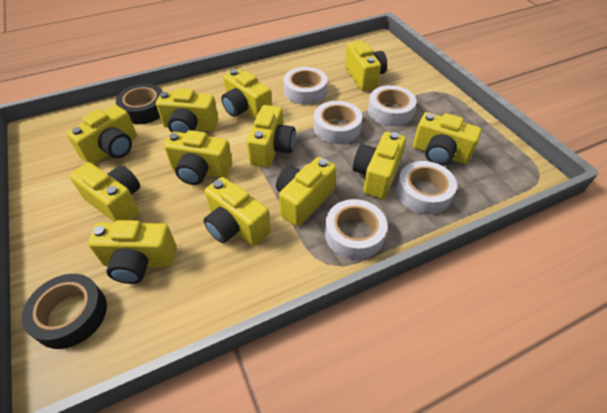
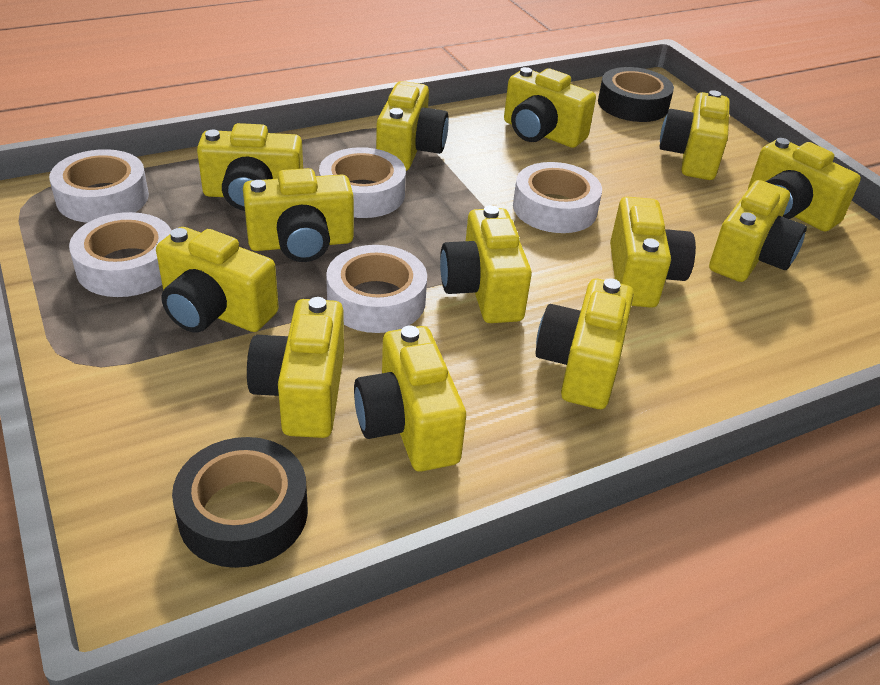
yellow camera: 12 -> 13

